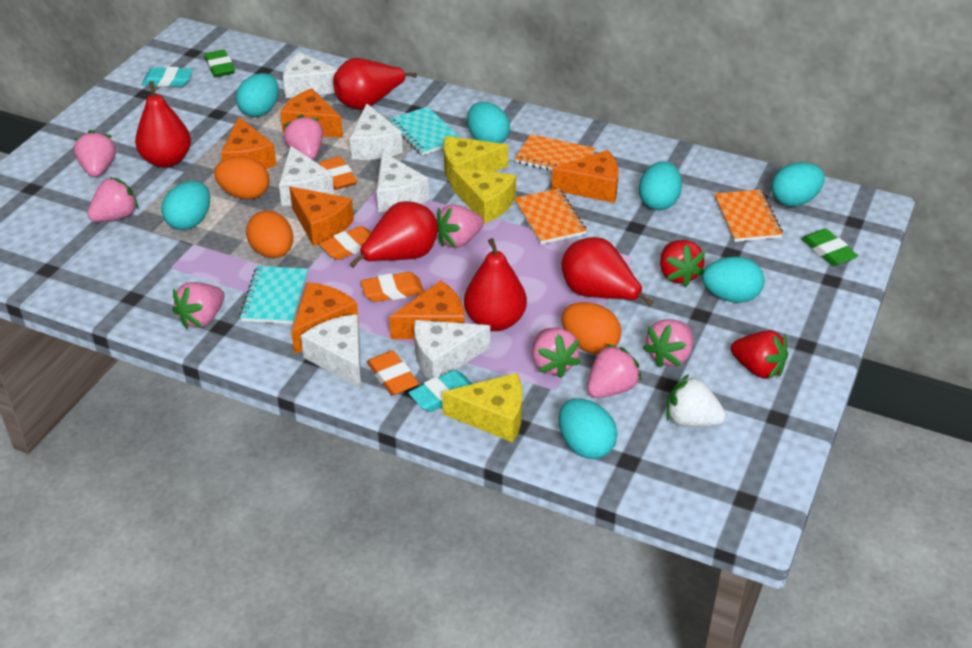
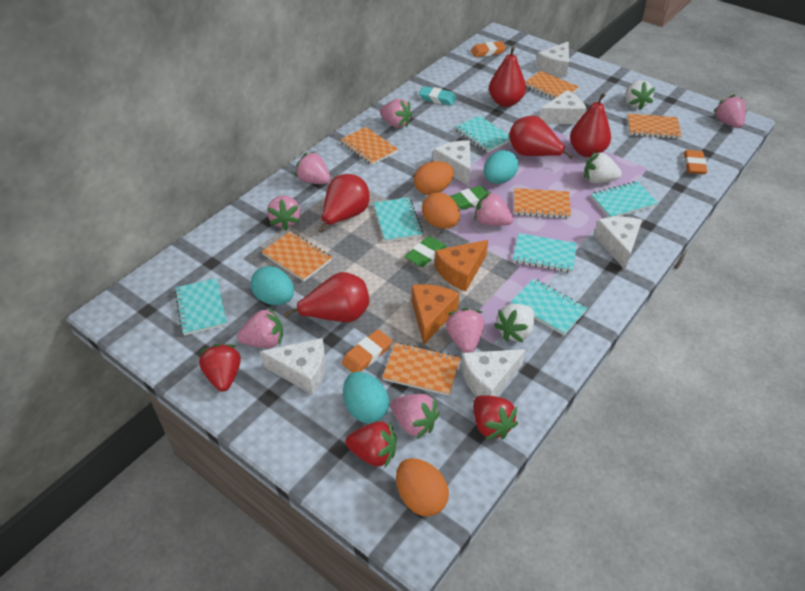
orange cheese: 6 -> 2
orange eraser: 4 -> 3
orange notebook: 3 -> 6
red strawberry: 2 -> 3
turquoise egg: 7 -> 3
turquoise eraser: 2 -> 1
turquoise notebook: 2 -> 6
white strawberry: 1 -> 3
yellow cheese: 3 -> 0

